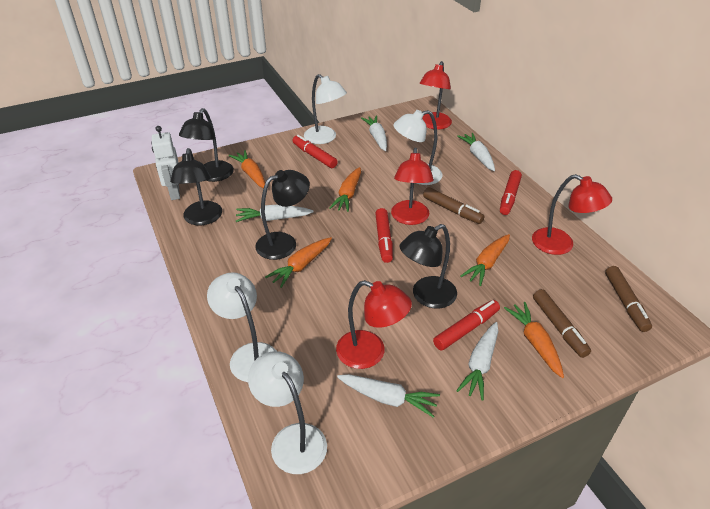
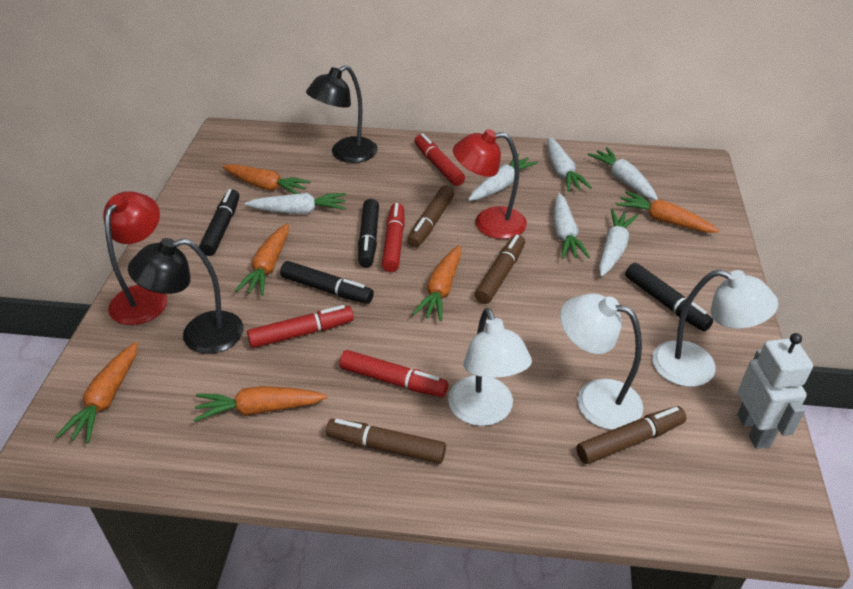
black lamp: 4 -> 2
black marker: 0 -> 4
brown marker: 3 -> 4
orange carrot: 5 -> 6
red lamp: 4 -> 2
white carrot: 5 -> 6
white lamp: 4 -> 3

